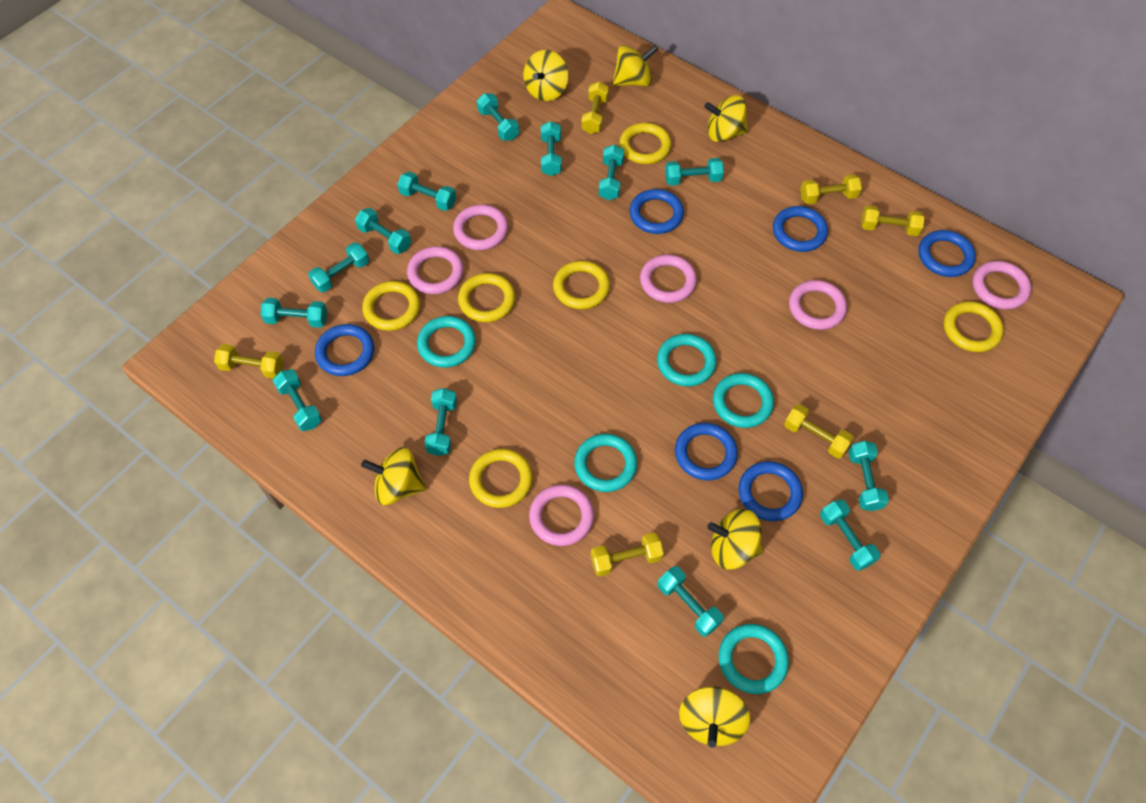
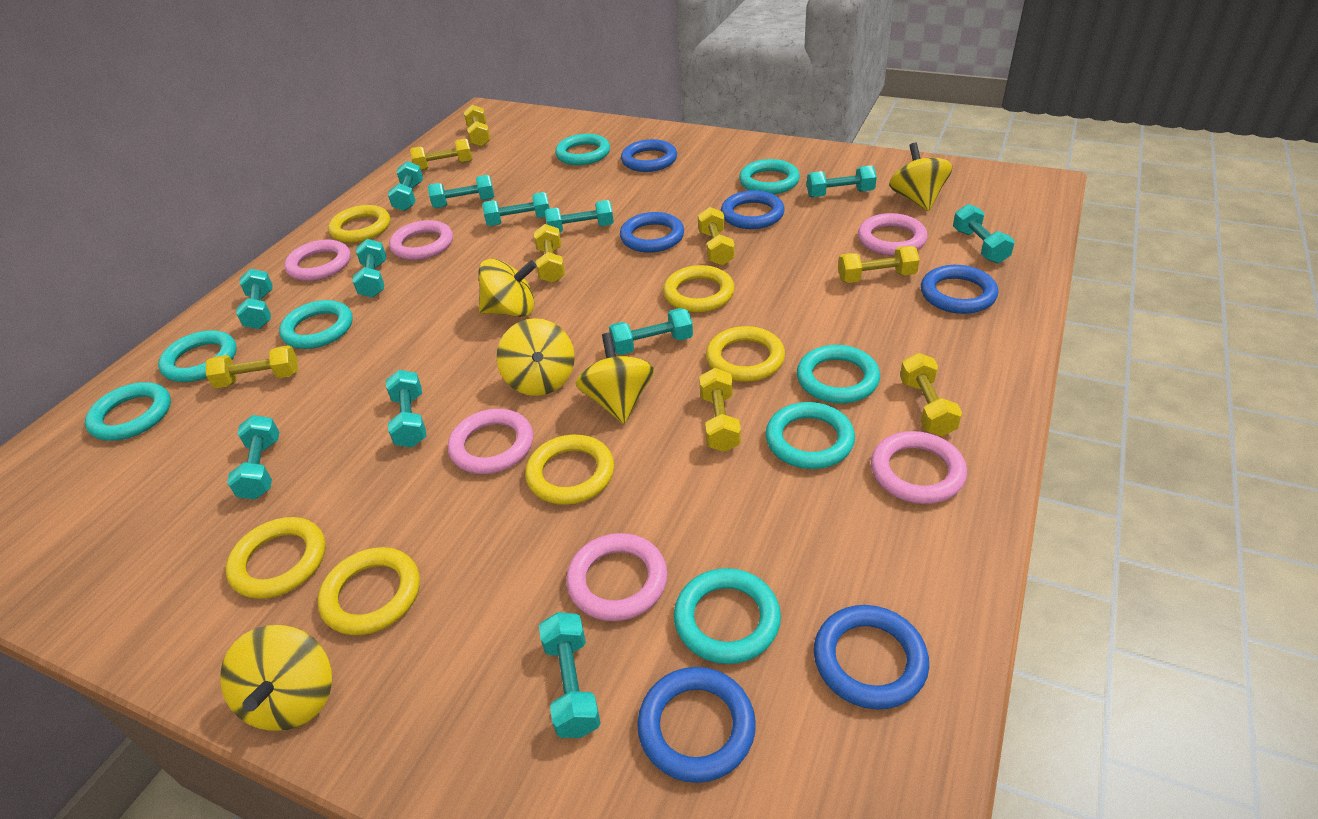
turquoise dumbbell: 13 -> 12
turquoise ring: 5 -> 8
yellow dumbbell: 6 -> 8
yellow spinning top: 6 -> 5

